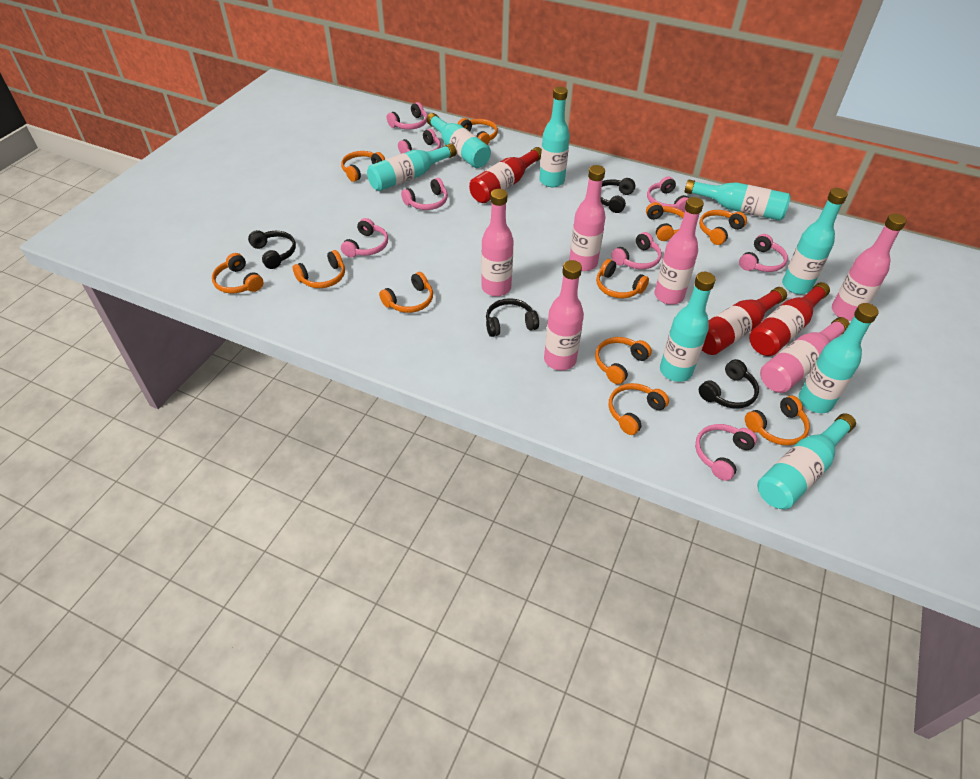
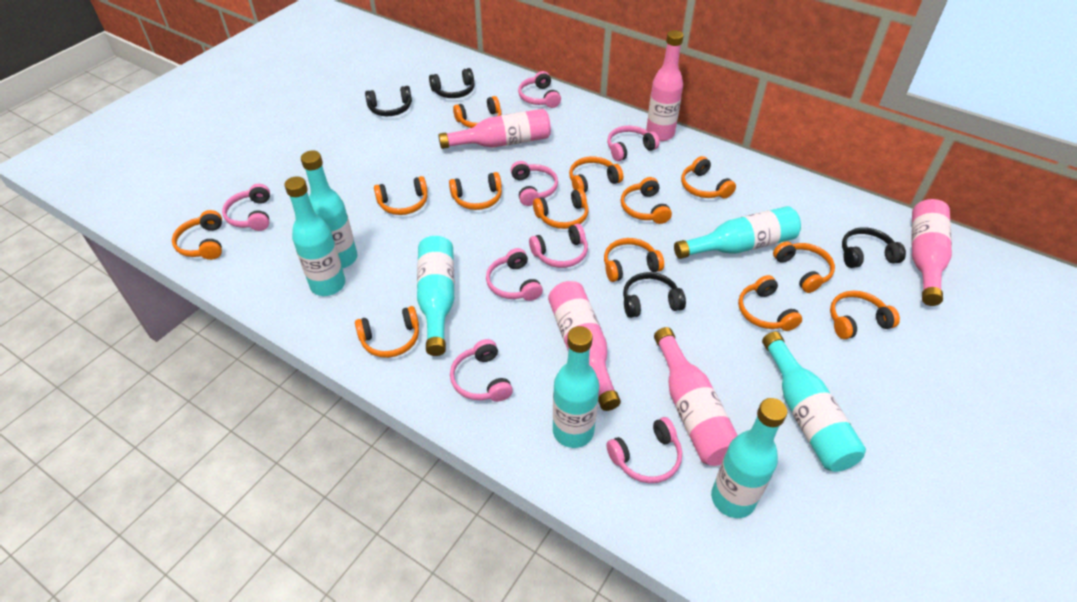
orange headphones: 11 -> 13
pink bottle: 6 -> 5
red bottle: 3 -> 0
turquoise bottle: 8 -> 7

